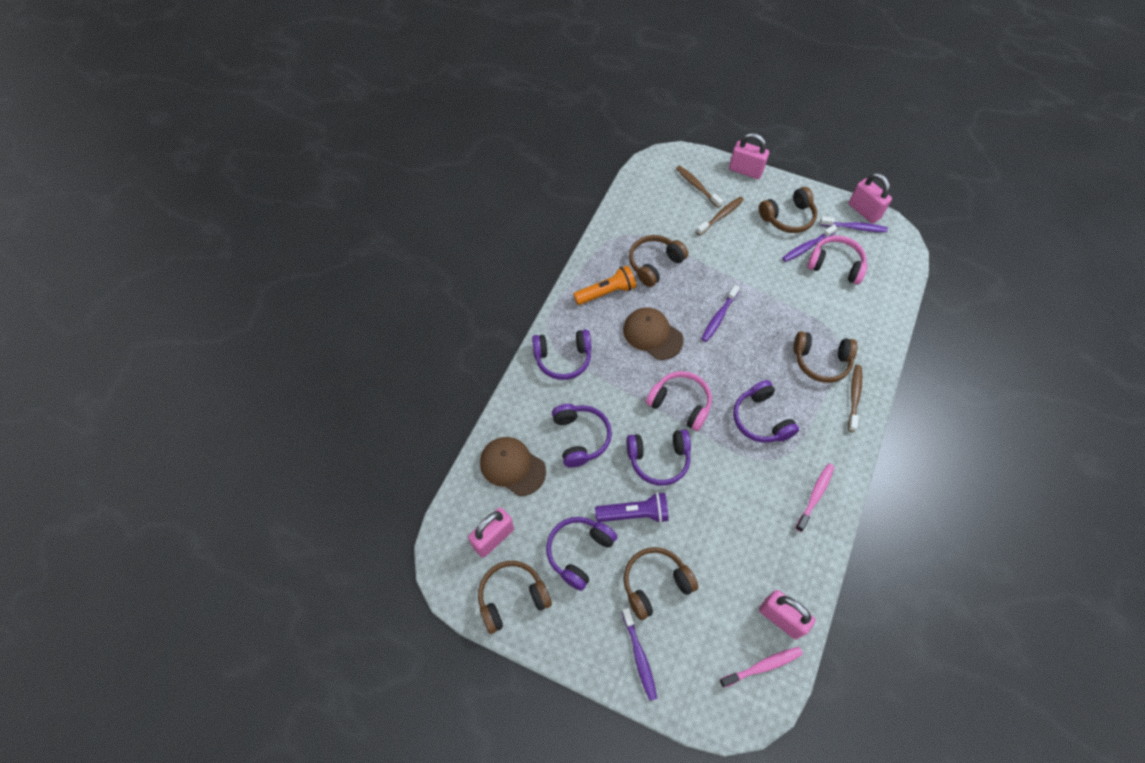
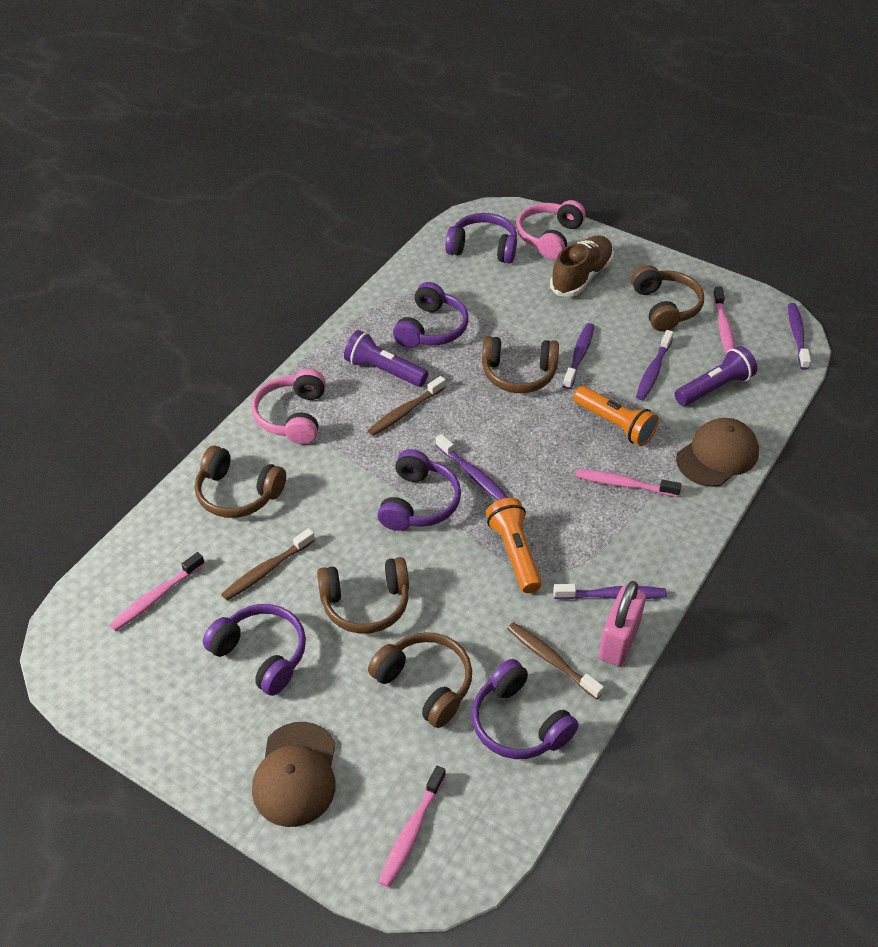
brown shoe: 0 -> 1
orange flashlight: 1 -> 2
pink padlock: 4 -> 1
pink toothbrush: 2 -> 4
purple flashlight: 1 -> 2
purple toothbrush: 4 -> 5

